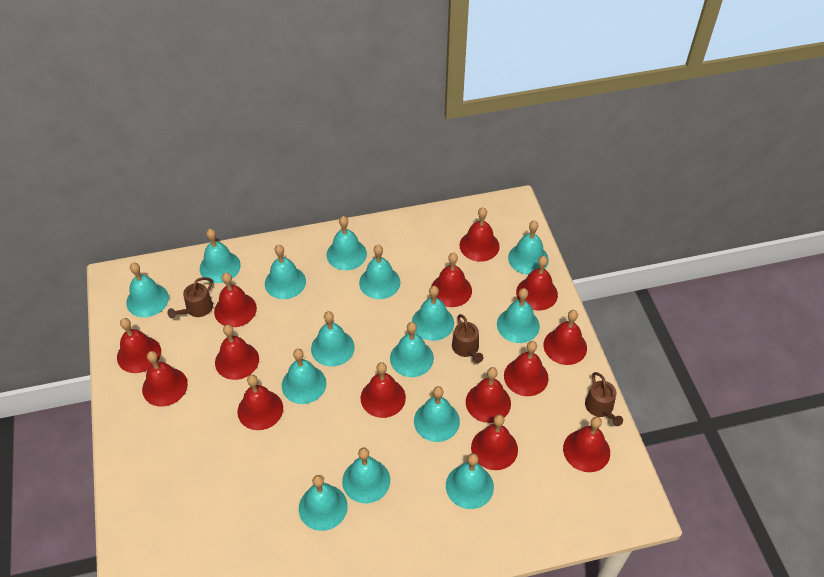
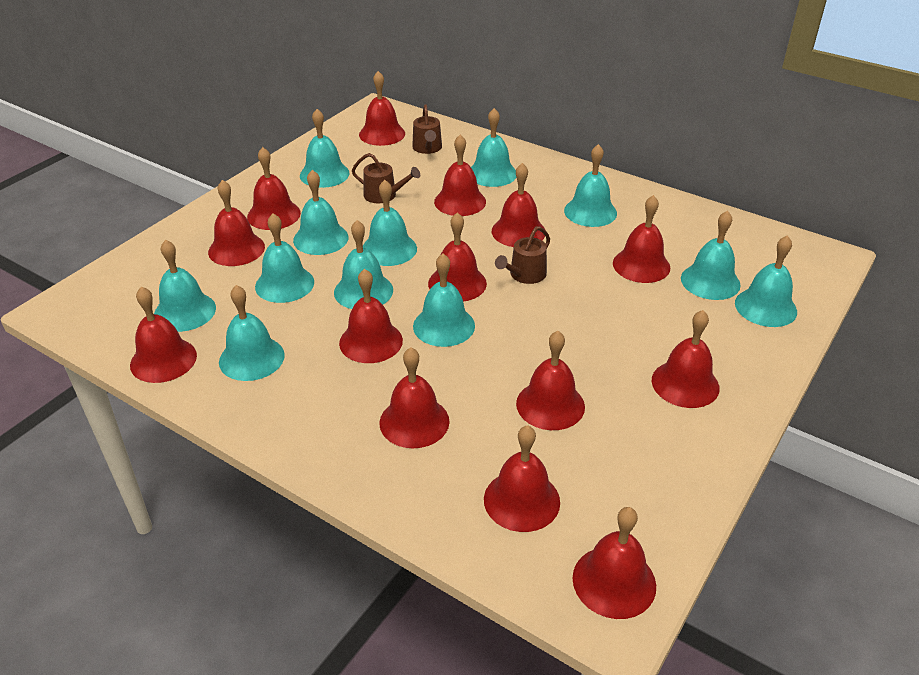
turquoise bell: 15 -> 12

